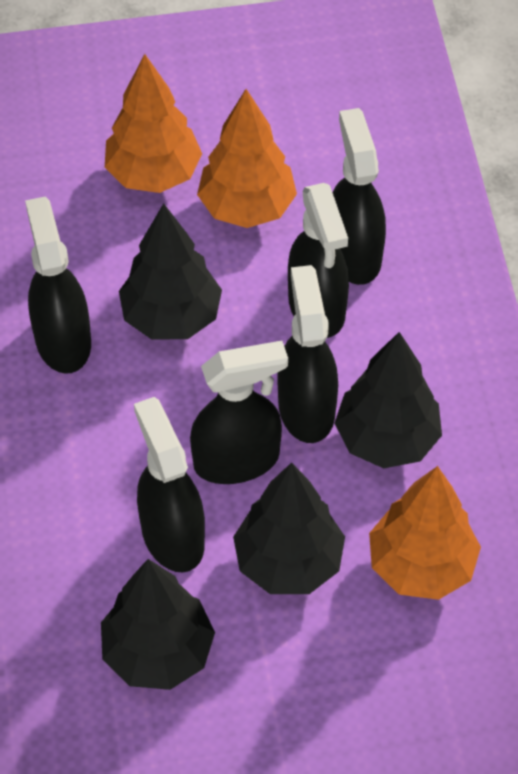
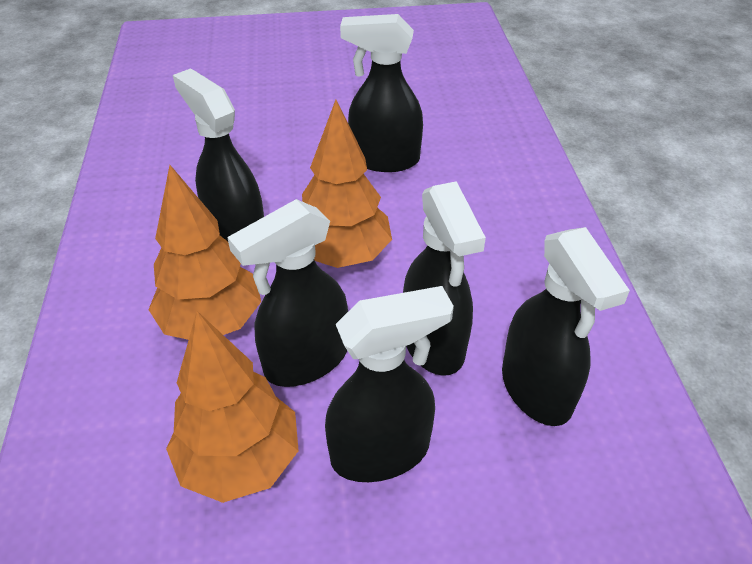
black tree: 4 -> 0

